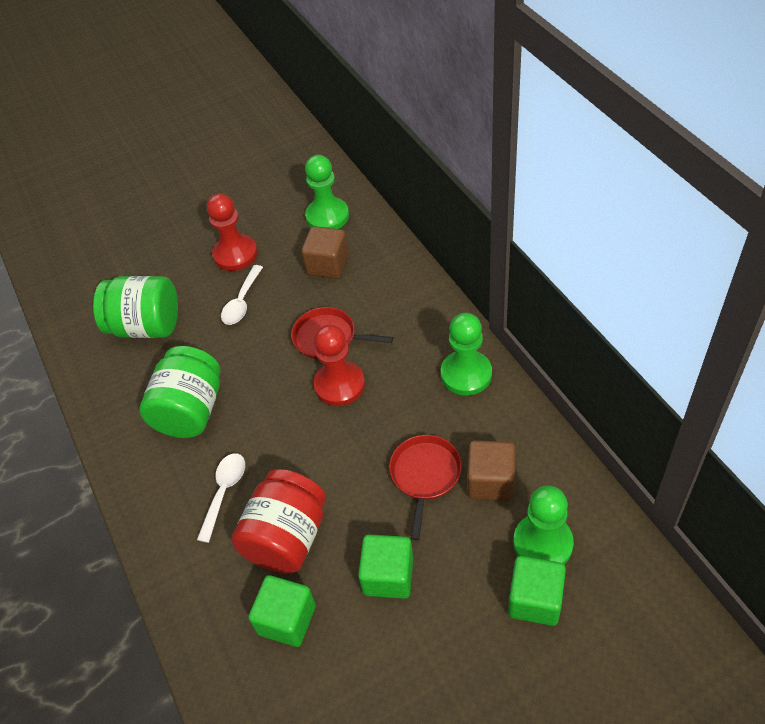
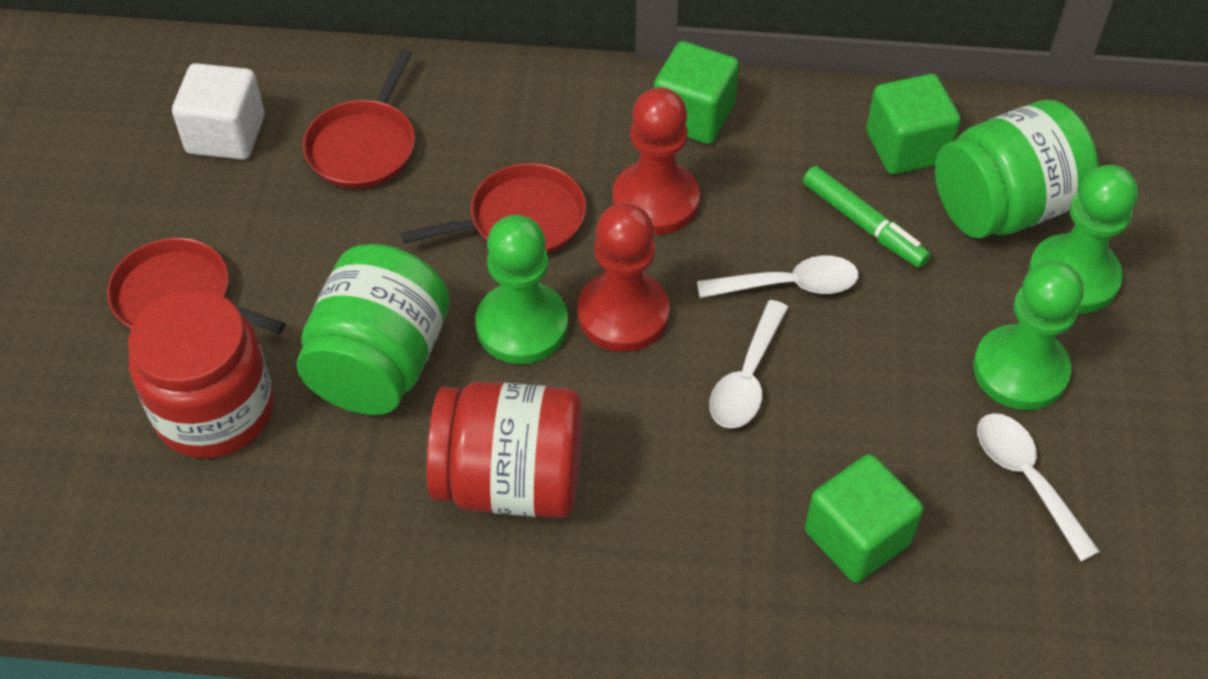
brown cube: 2 -> 0
green marker: 0 -> 1
red jar: 1 -> 2
red pan: 2 -> 3
white cube: 0 -> 1
white spoon: 2 -> 3

